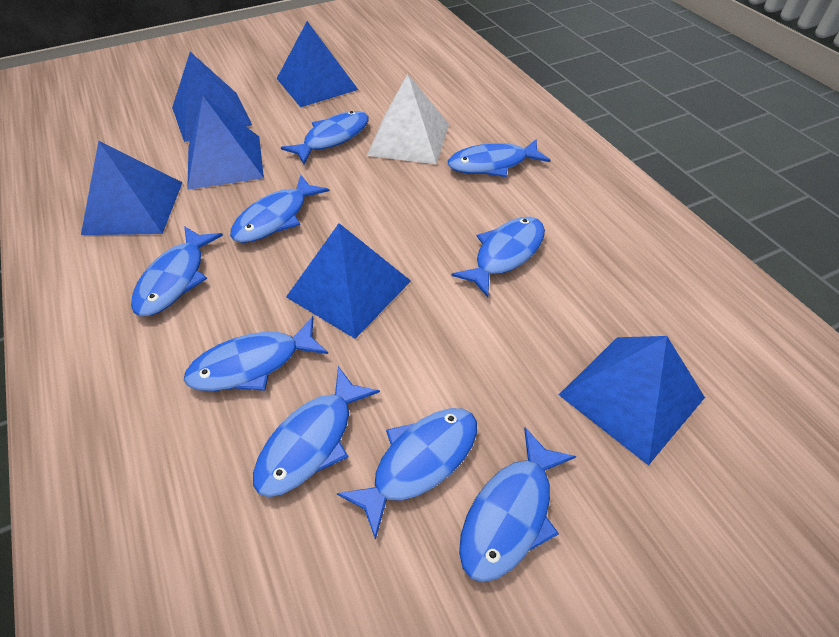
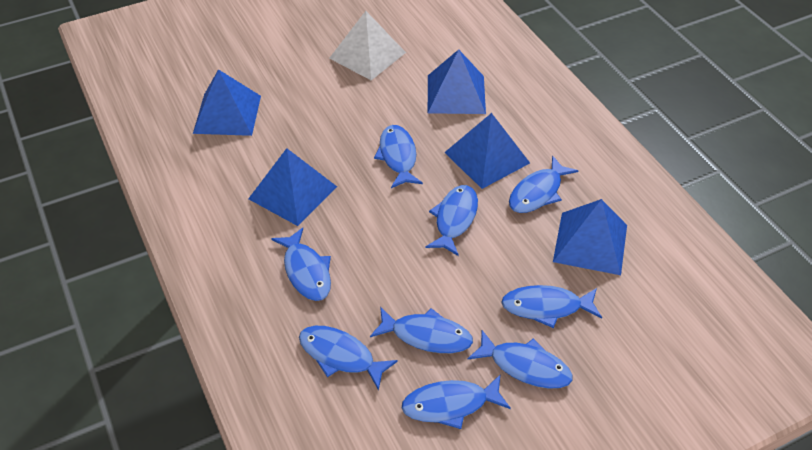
blue pyramid: 6 -> 5

